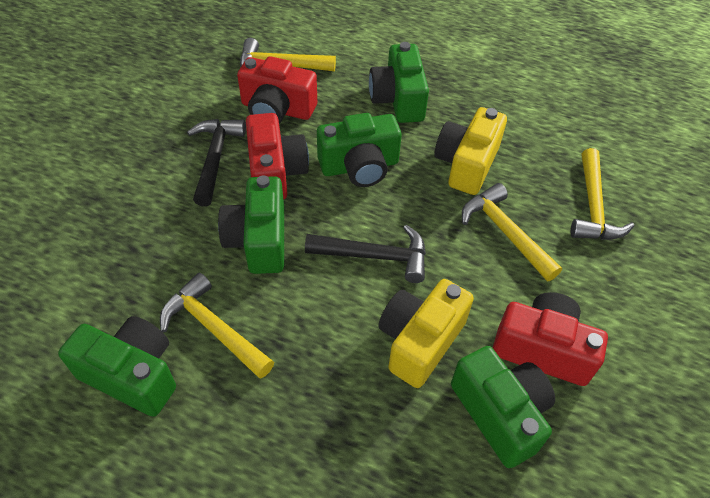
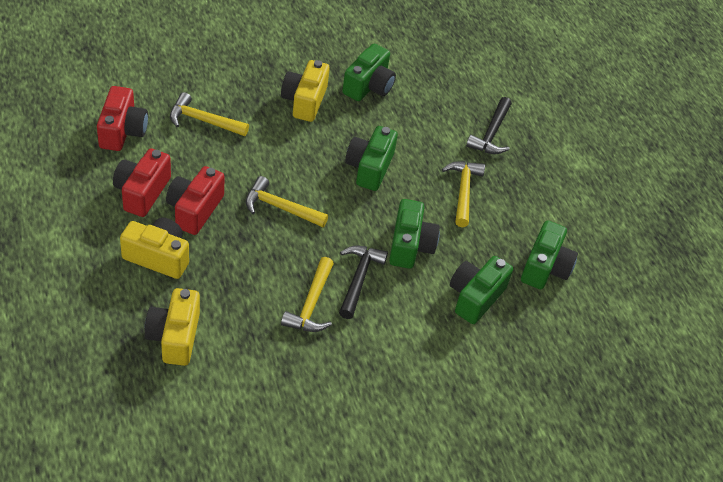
yellow camera: 2 -> 3

